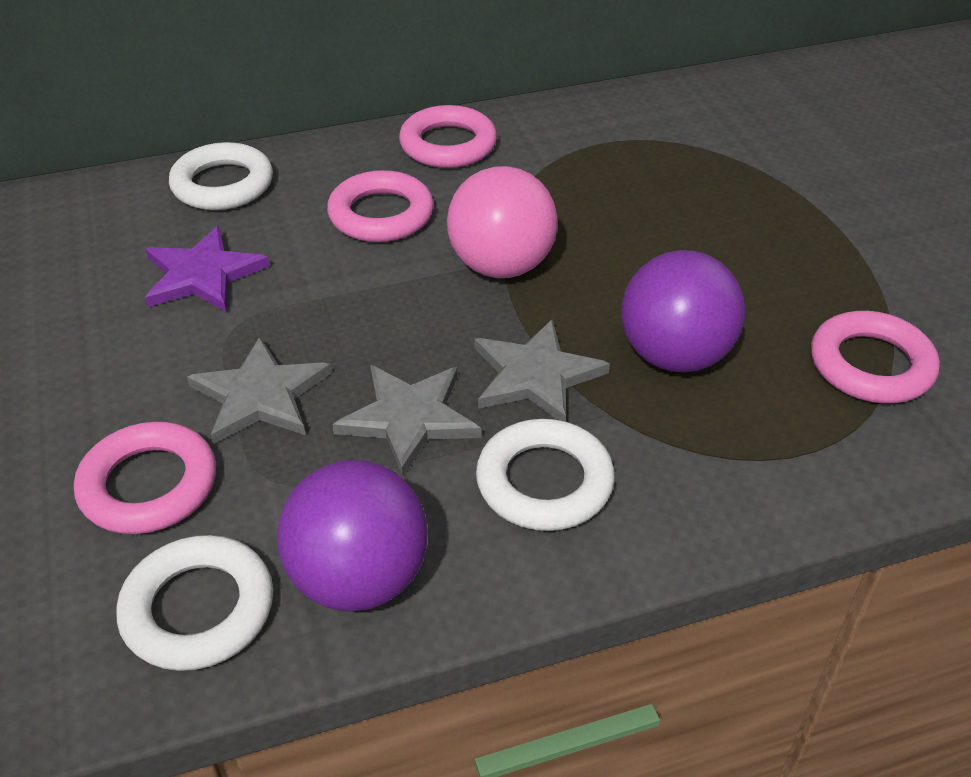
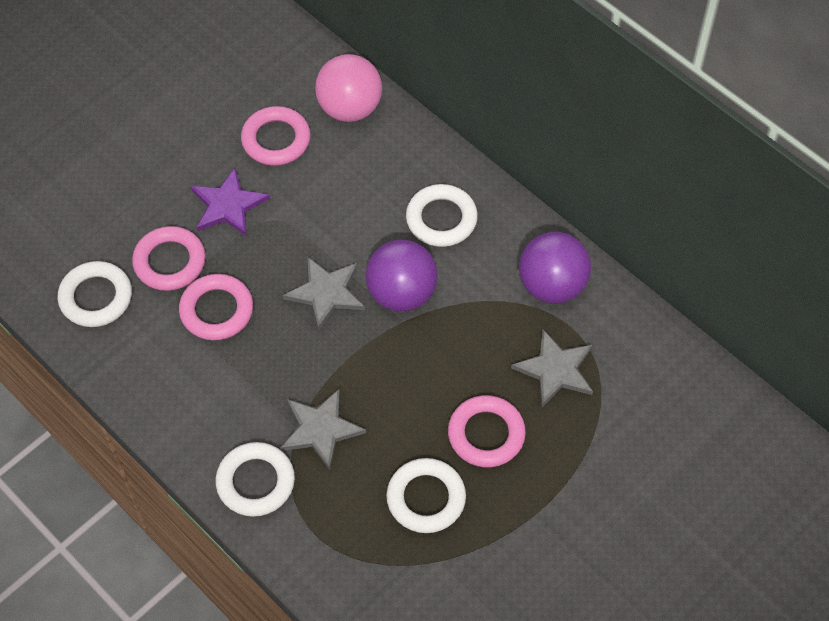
white ring: 3 -> 4

